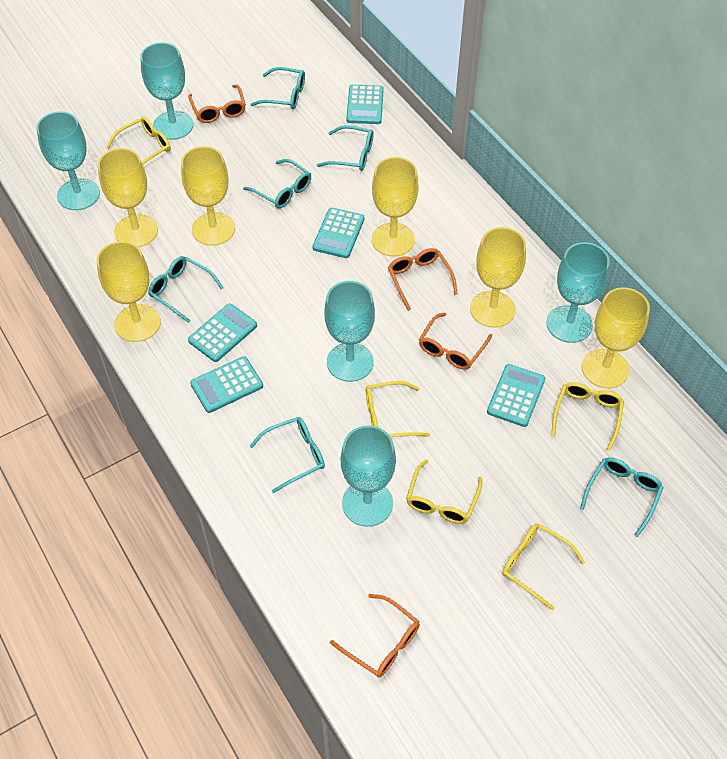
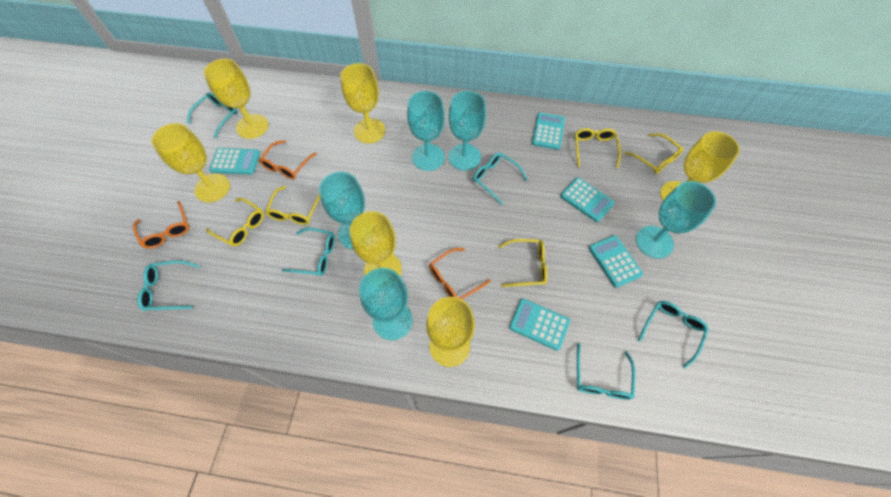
orange glasses: 4 -> 3

